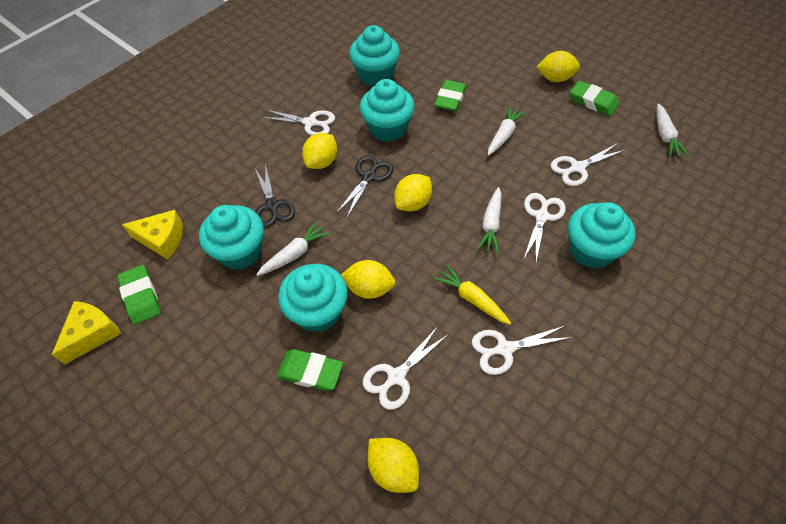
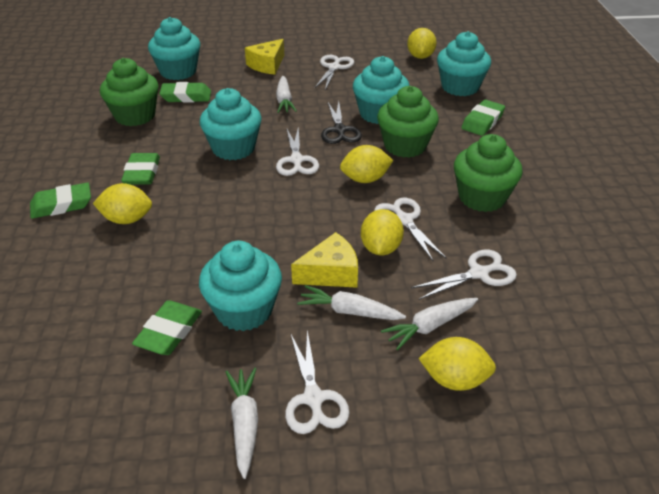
black scissors: 2 -> 1
green cupcake: 0 -> 3
green eraser: 4 -> 5
yellow carrot: 1 -> 0

